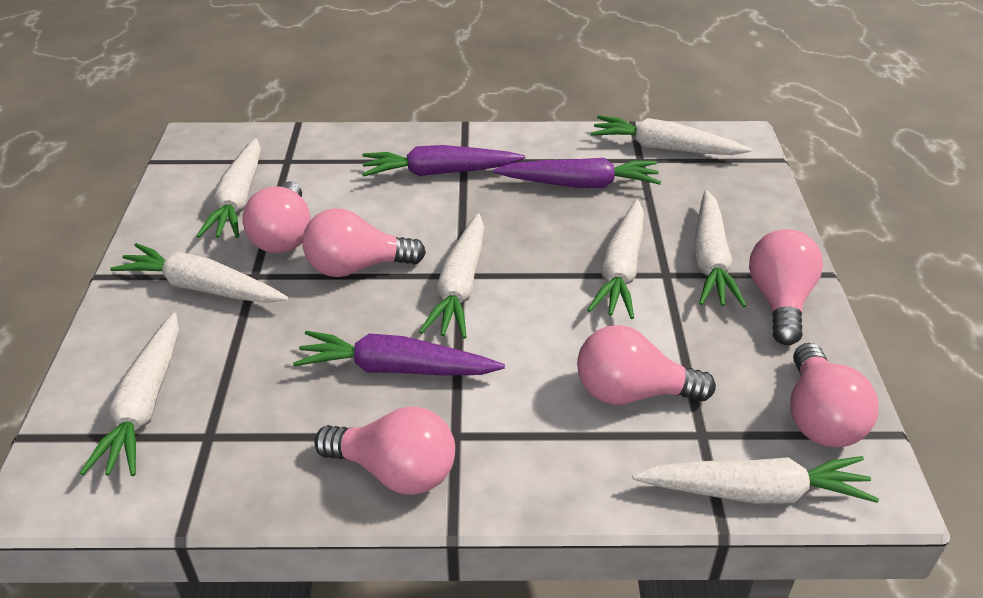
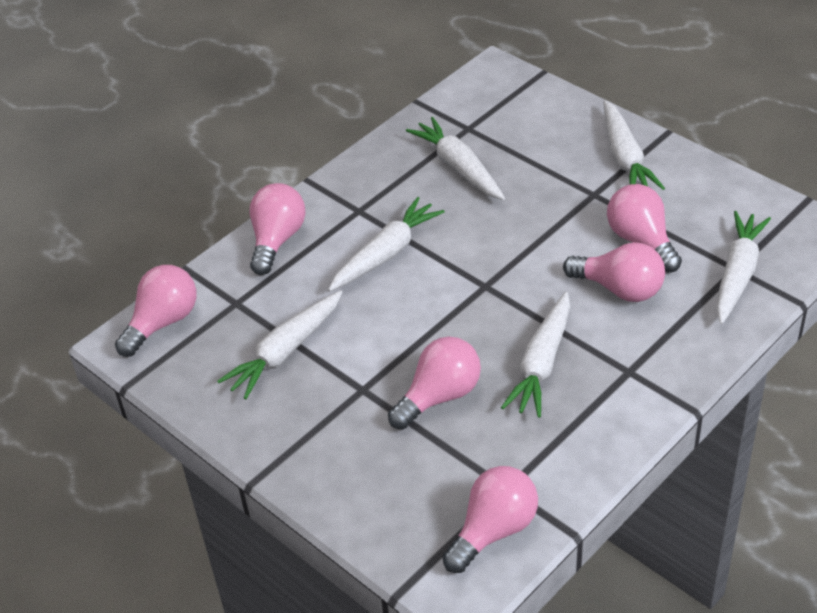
purple carrot: 3 -> 0
white carrot: 8 -> 6

